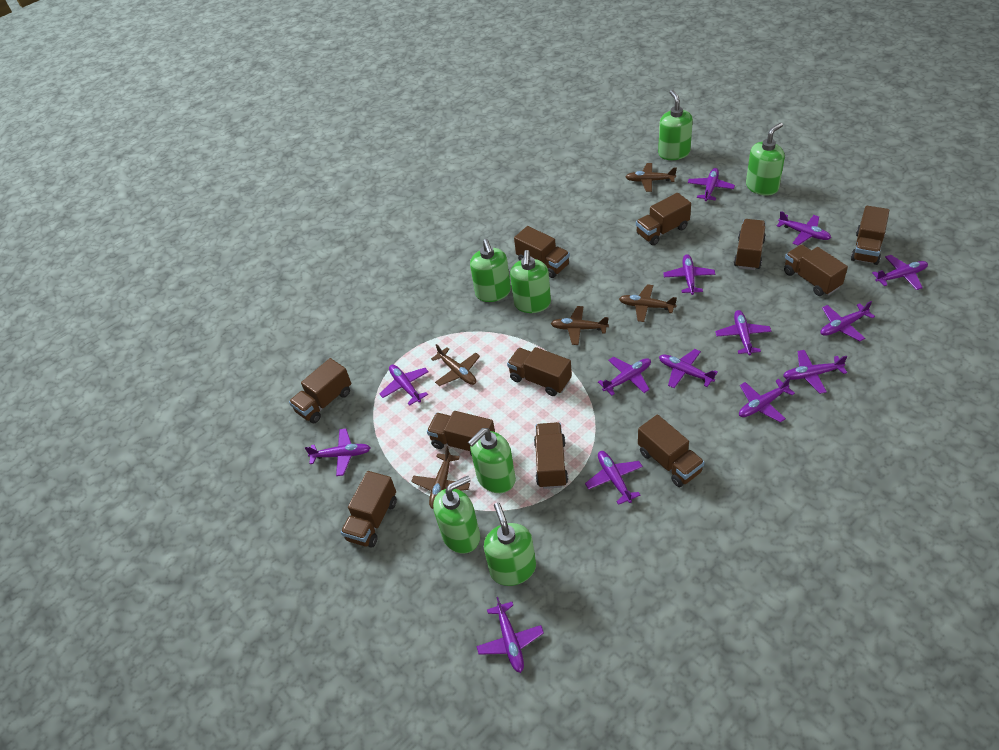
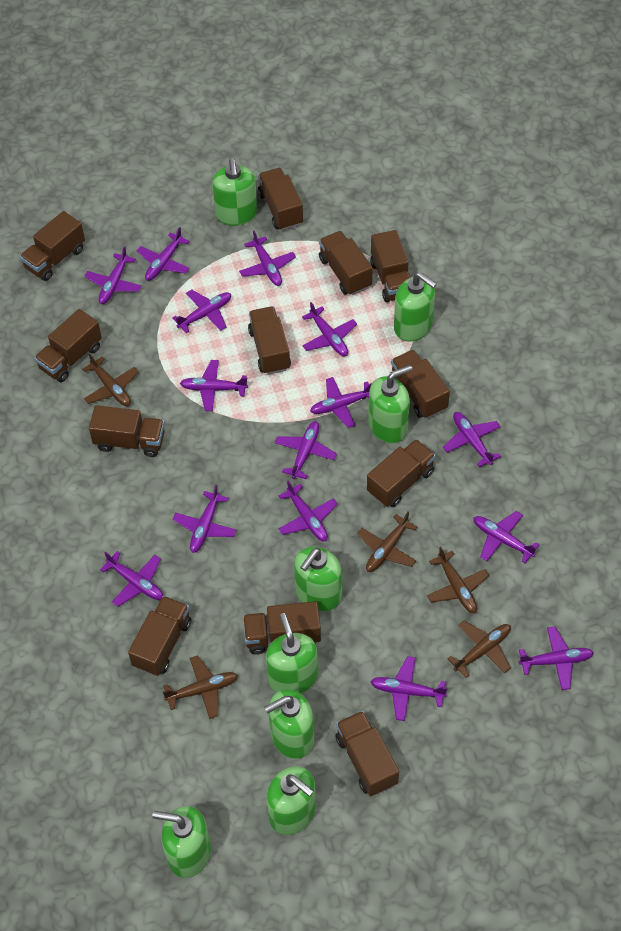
brown truck: 11 -> 12
green soap dispenser: 7 -> 8
purple plane: 14 -> 15

